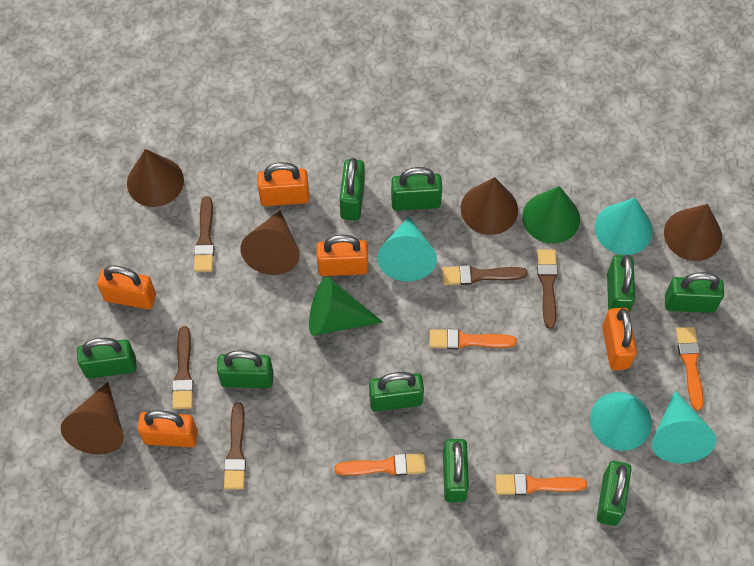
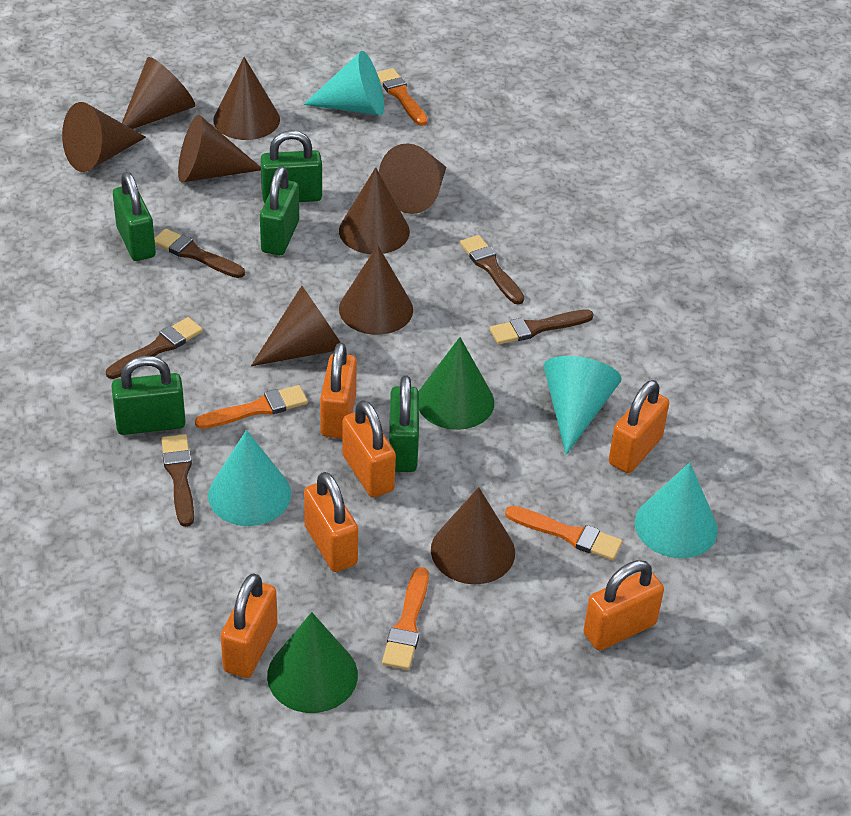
brown cone: 5 -> 9
green padlock: 9 -> 5
orange padlock: 5 -> 6

